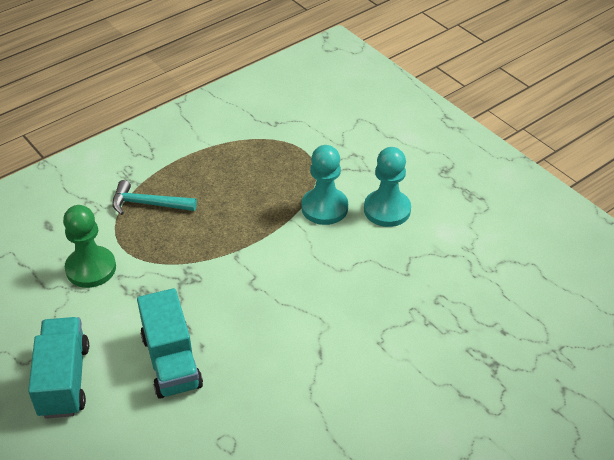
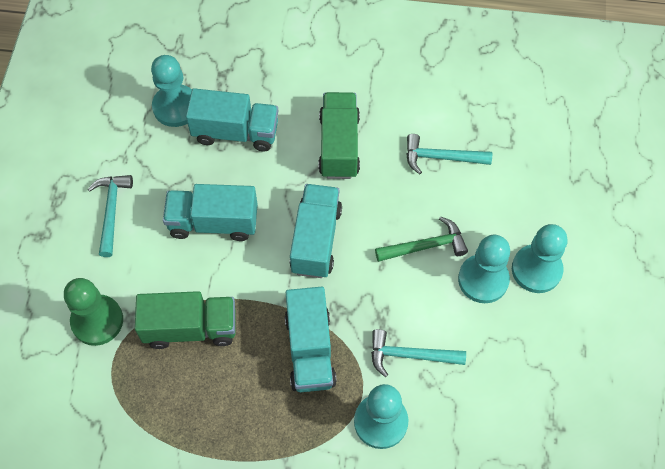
green hammer: 0 -> 1
green truck: 0 -> 2
turquoise hammer: 1 -> 3
turquoise pawn: 2 -> 4
turquoise truck: 2 -> 4

